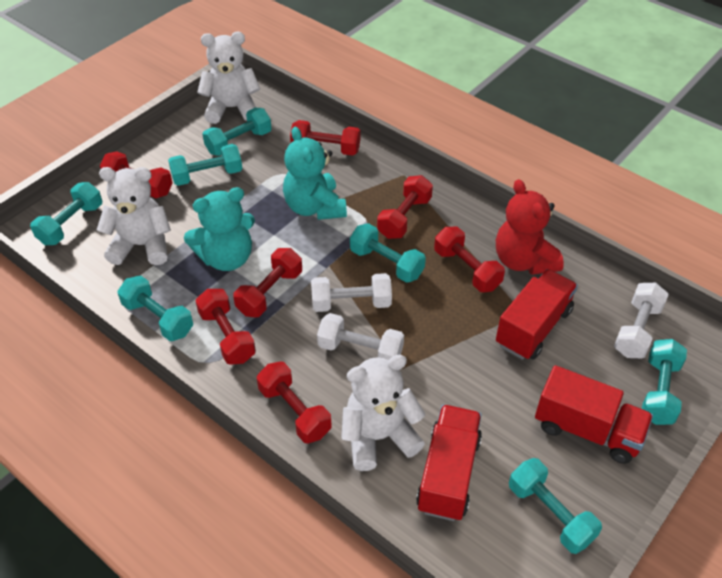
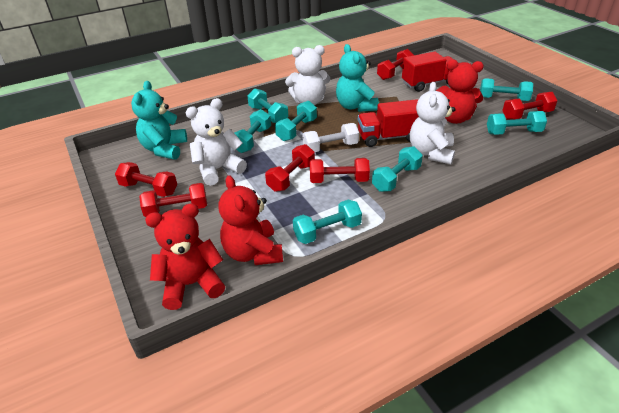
red dumbbell: 7 -> 6
red teddy bear: 1 -> 3
red truck: 3 -> 2
white dumbbell: 3 -> 1

